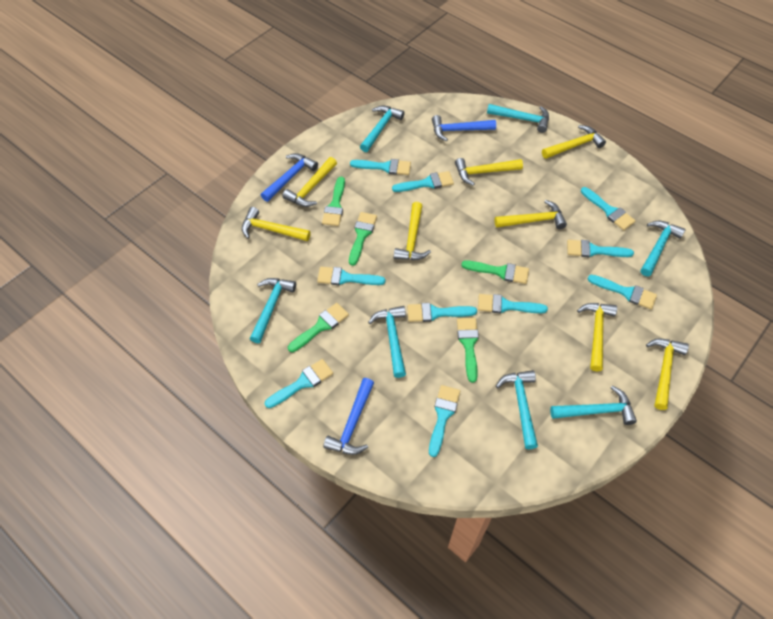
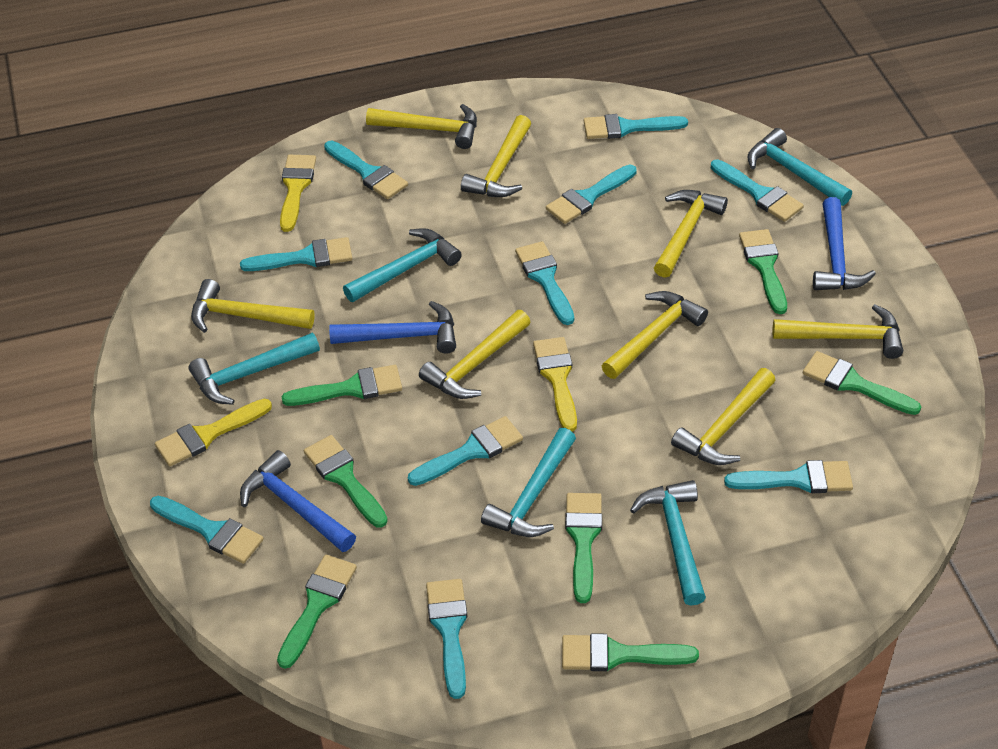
green brush: 5 -> 7
turquoise hammer: 7 -> 5
yellow brush: 0 -> 3

